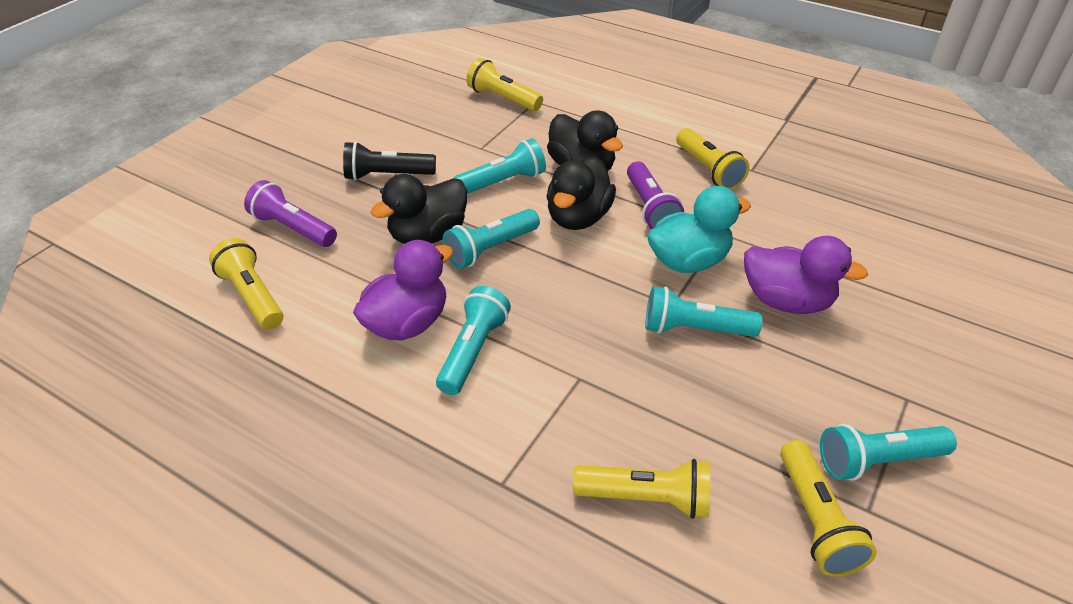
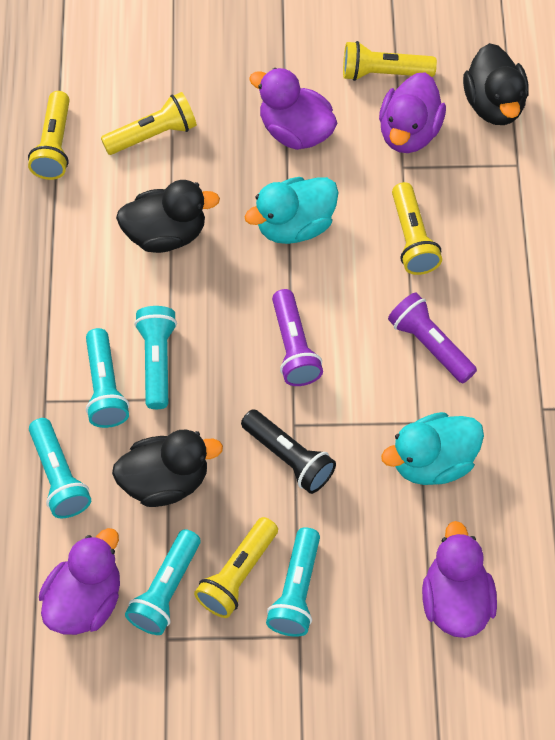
purple duck: 2 -> 4
turquoise duck: 1 -> 2

